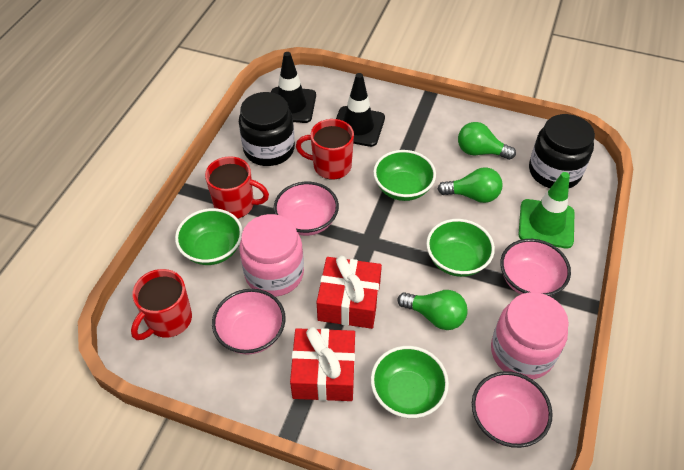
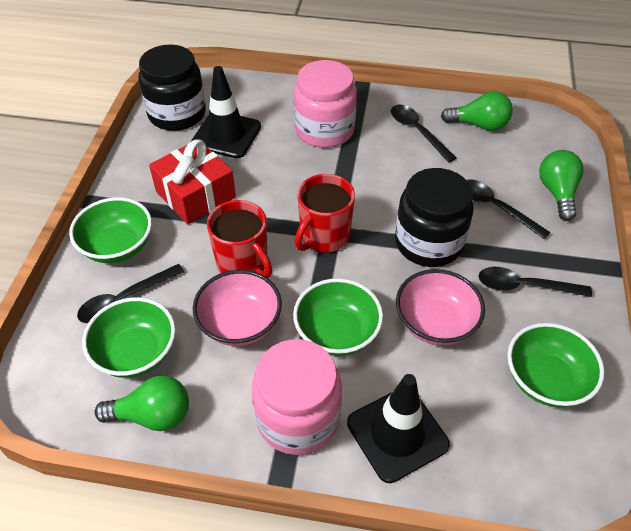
black spoon: 0 -> 4
green traffic cone: 1 -> 0
pink bowl: 4 -> 2
red gift: 2 -> 1
red mug: 3 -> 2

